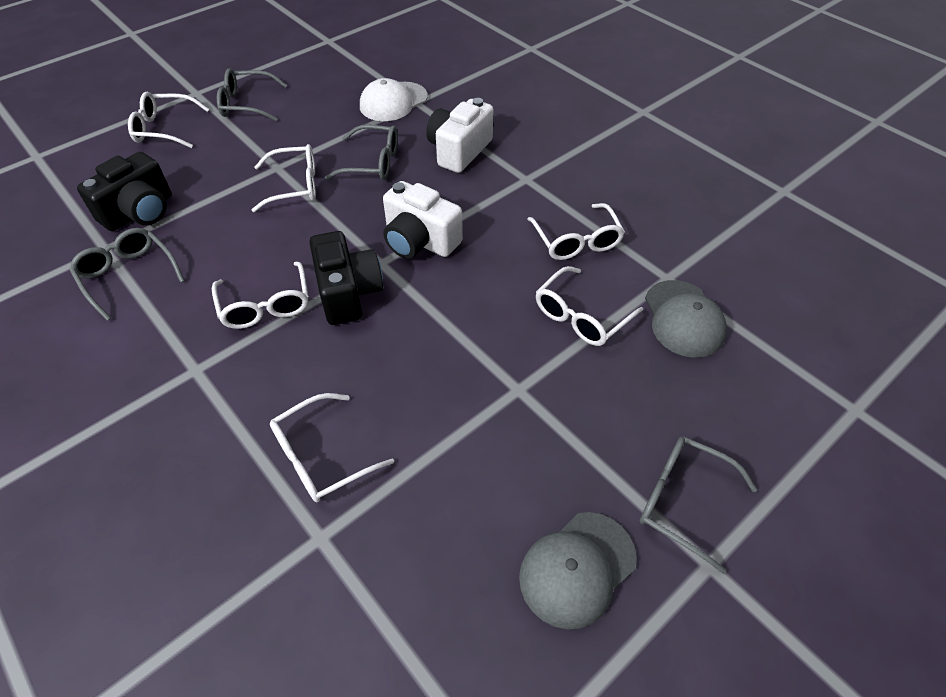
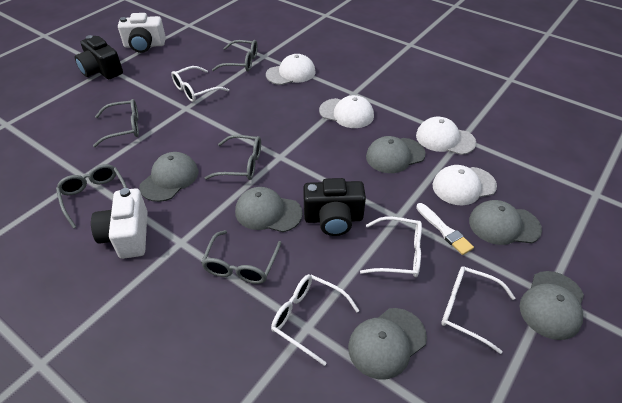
grey cap: 2 -> 6
grey glasses: 4 -> 5
white brush: 0 -> 1
white cap: 1 -> 4
white glasses: 6 -> 4

